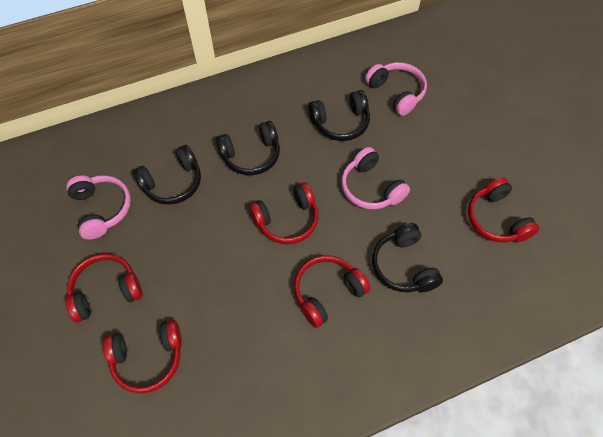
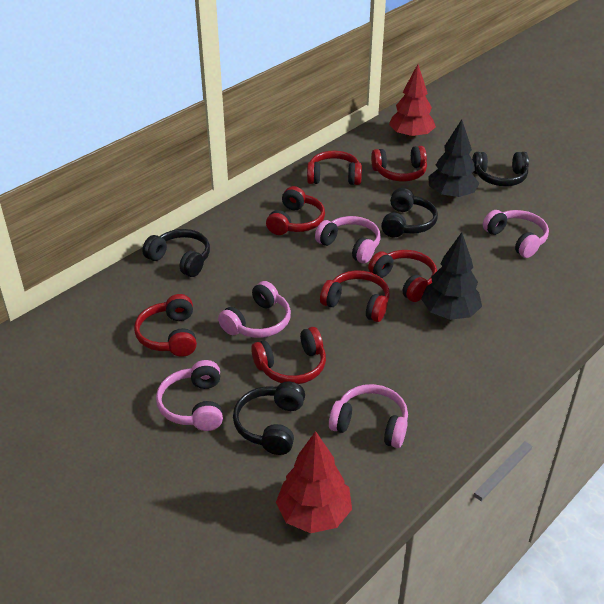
black tree: 0 -> 2
pink headphones: 3 -> 5
red headphones: 5 -> 7
red tree: 0 -> 2

